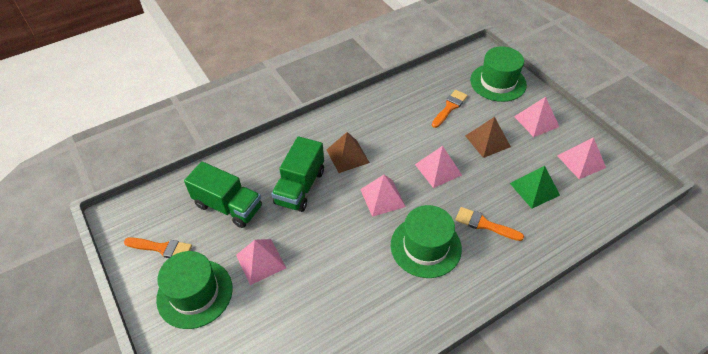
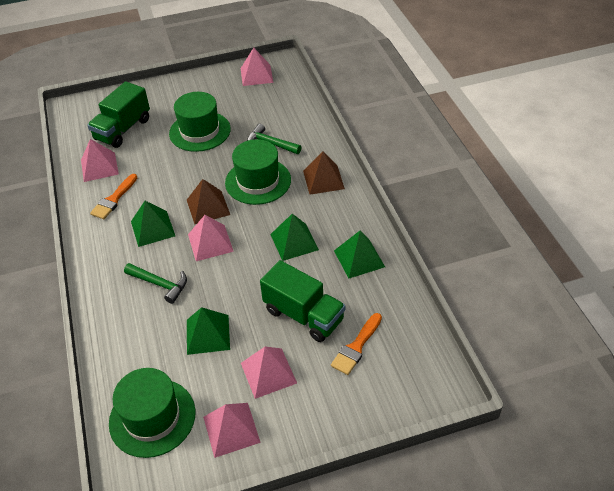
green hammer: 0 -> 2
green pyramid: 1 -> 4
orange brush: 3 -> 2

